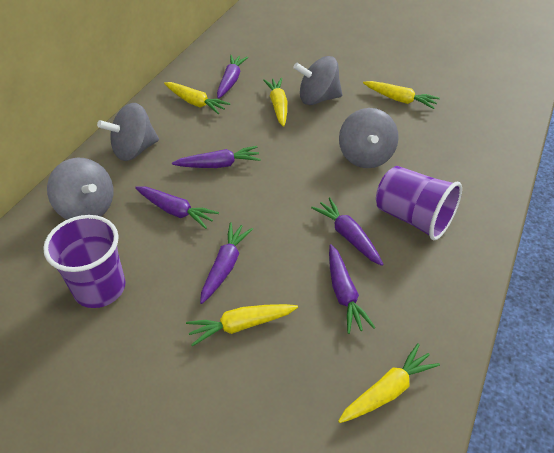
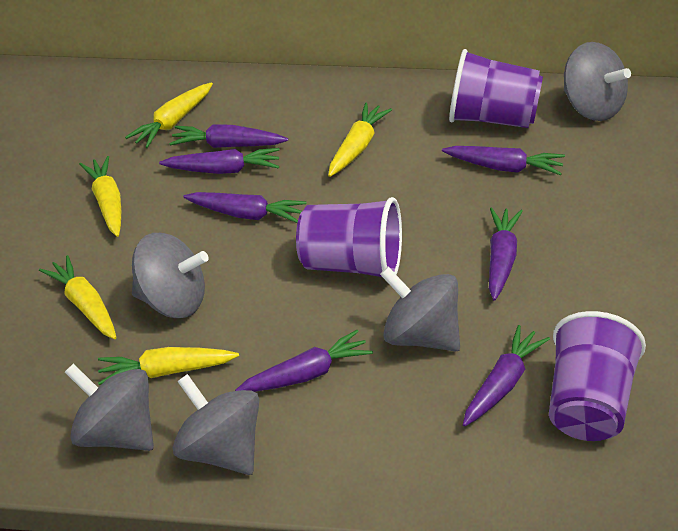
grey spinning top: 4 -> 5
purple carrot: 6 -> 7
purple cup: 2 -> 3

